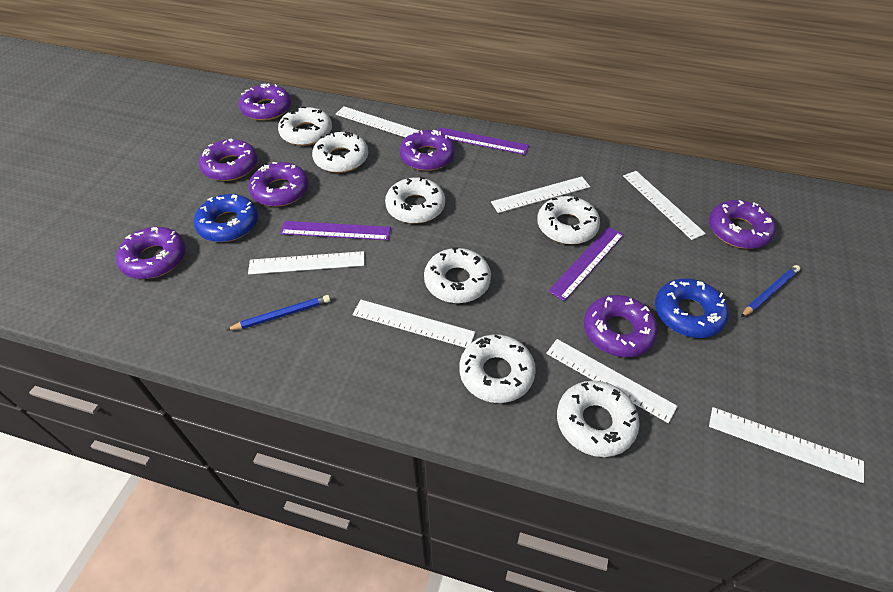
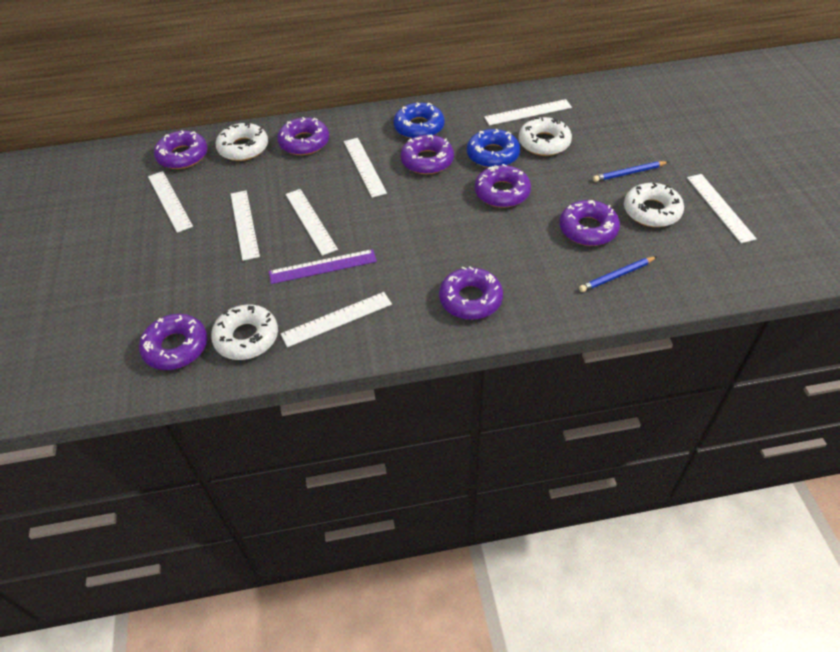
purple ruler: 3 -> 1
white donut: 7 -> 4

